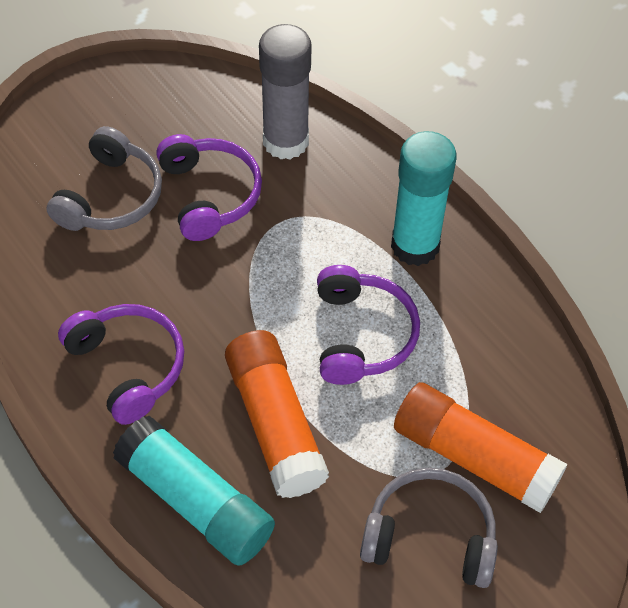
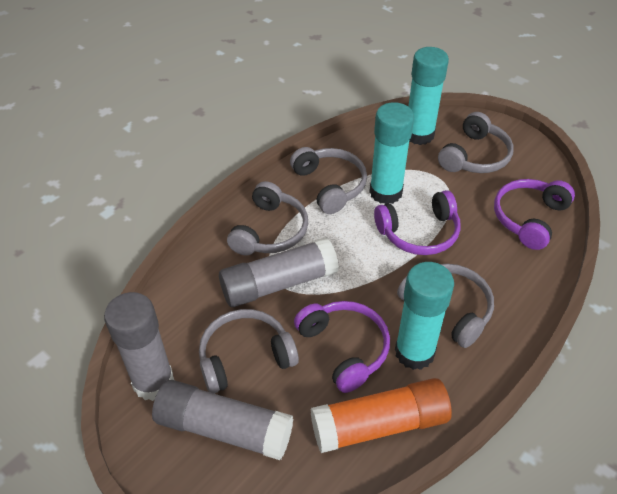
grey glue stick: 1 -> 3
grey headphones: 2 -> 5
orange glue stick: 2 -> 1
turquoise glue stick: 2 -> 3

